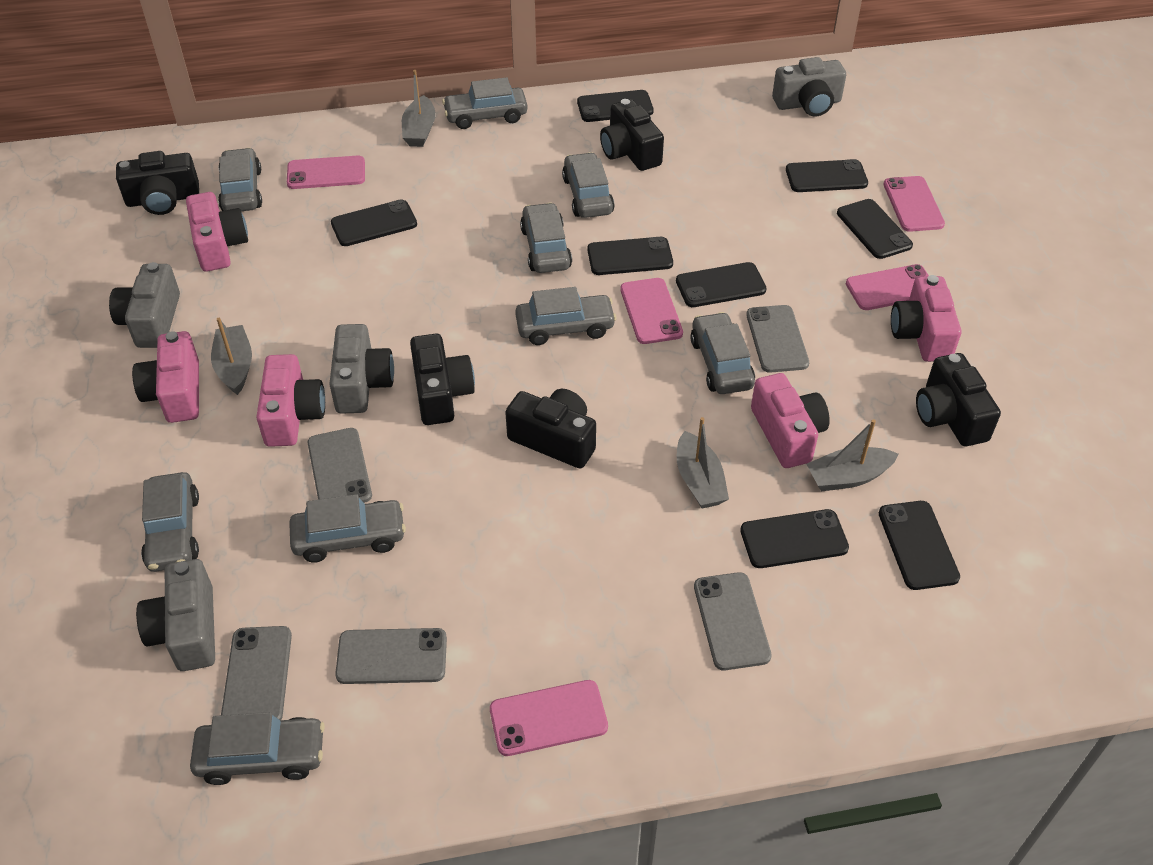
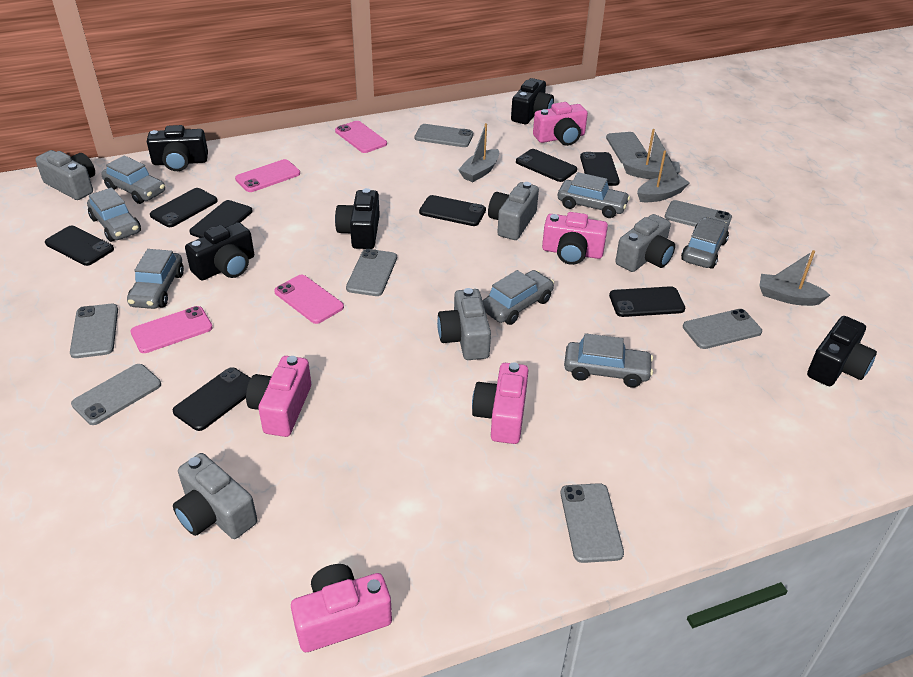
grey camera: 4 -> 5
grey car: 9 -> 7
grey phone: 5 -> 8
pink phone: 5 -> 4

